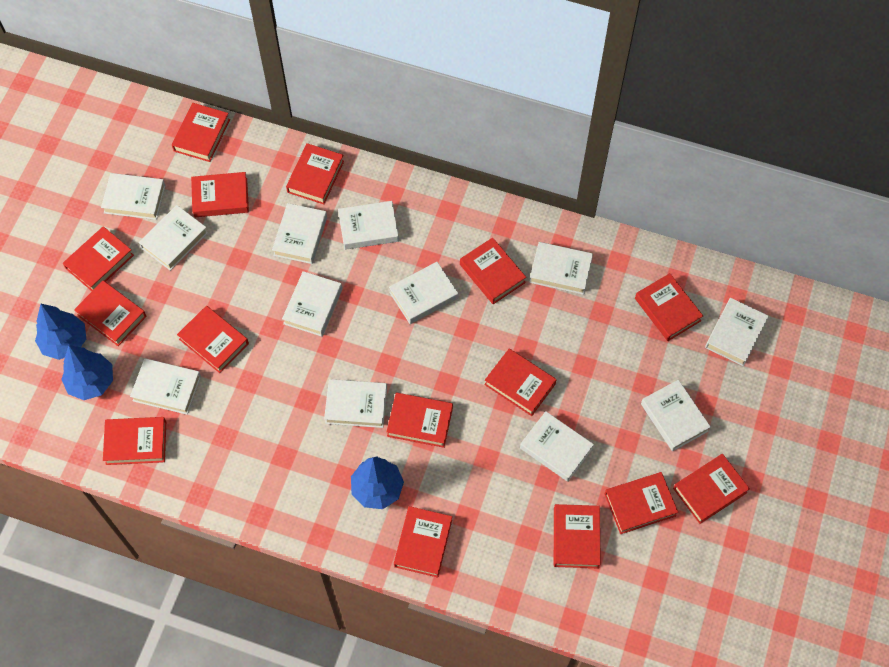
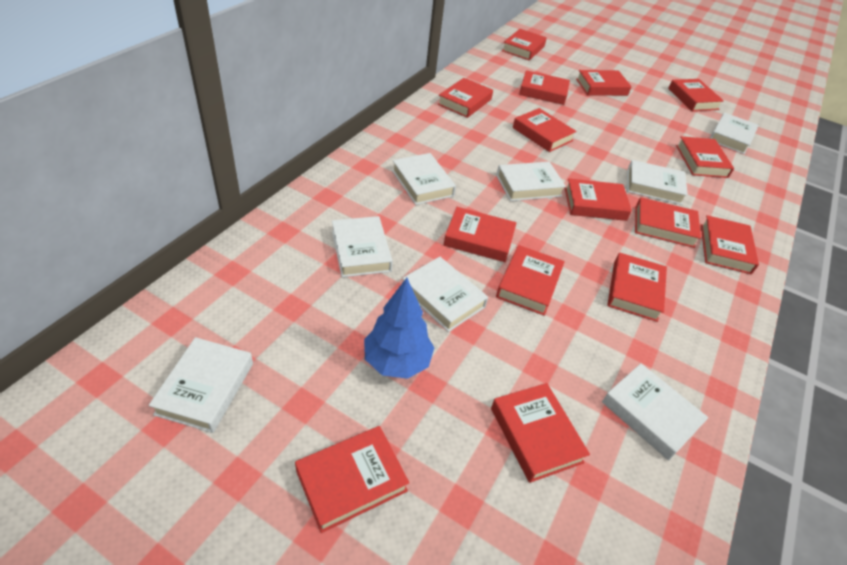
blue tree: 3 -> 1
white book: 12 -> 8

